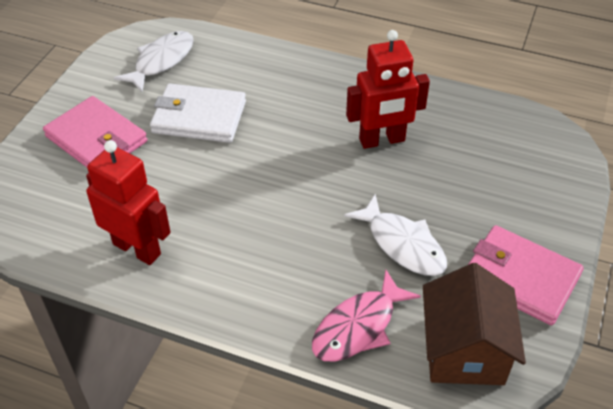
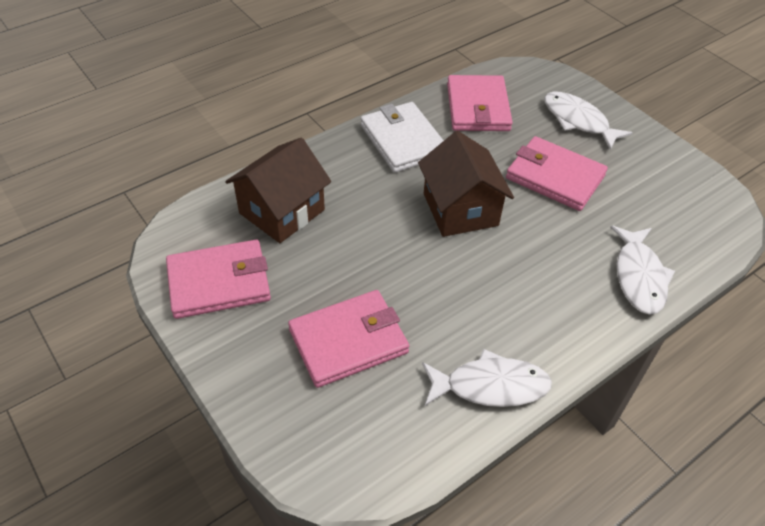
brown house: 1 -> 2
pink fish: 1 -> 0
pink wallet: 2 -> 4
red robot: 2 -> 0
white fish: 2 -> 3

